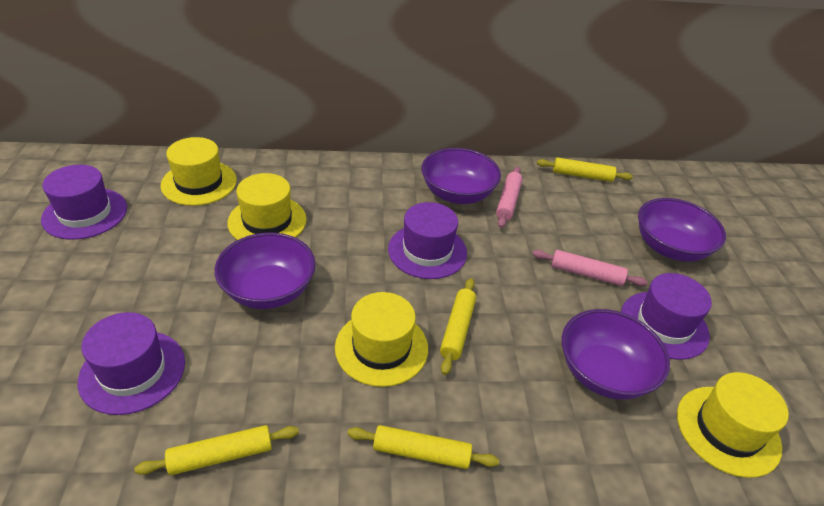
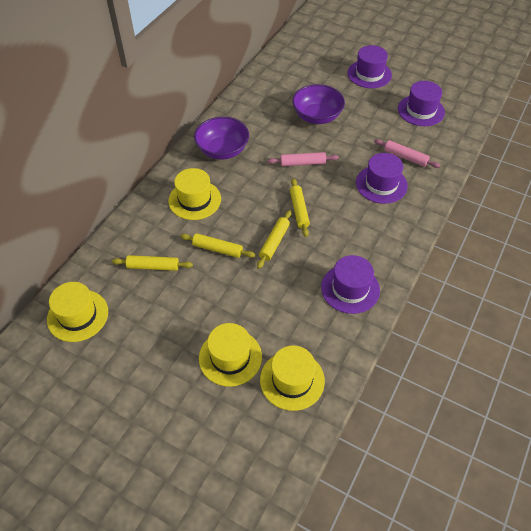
purple bowl: 4 -> 2

